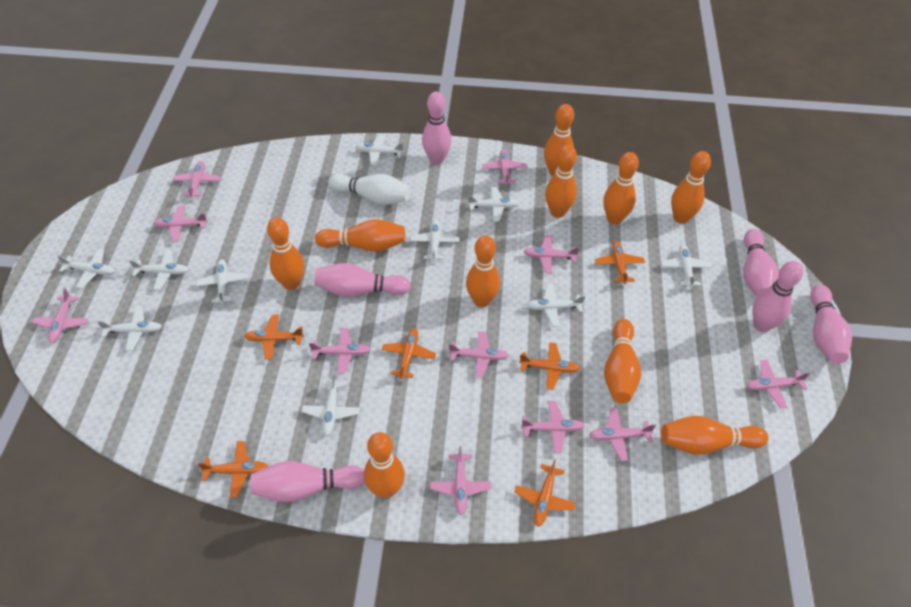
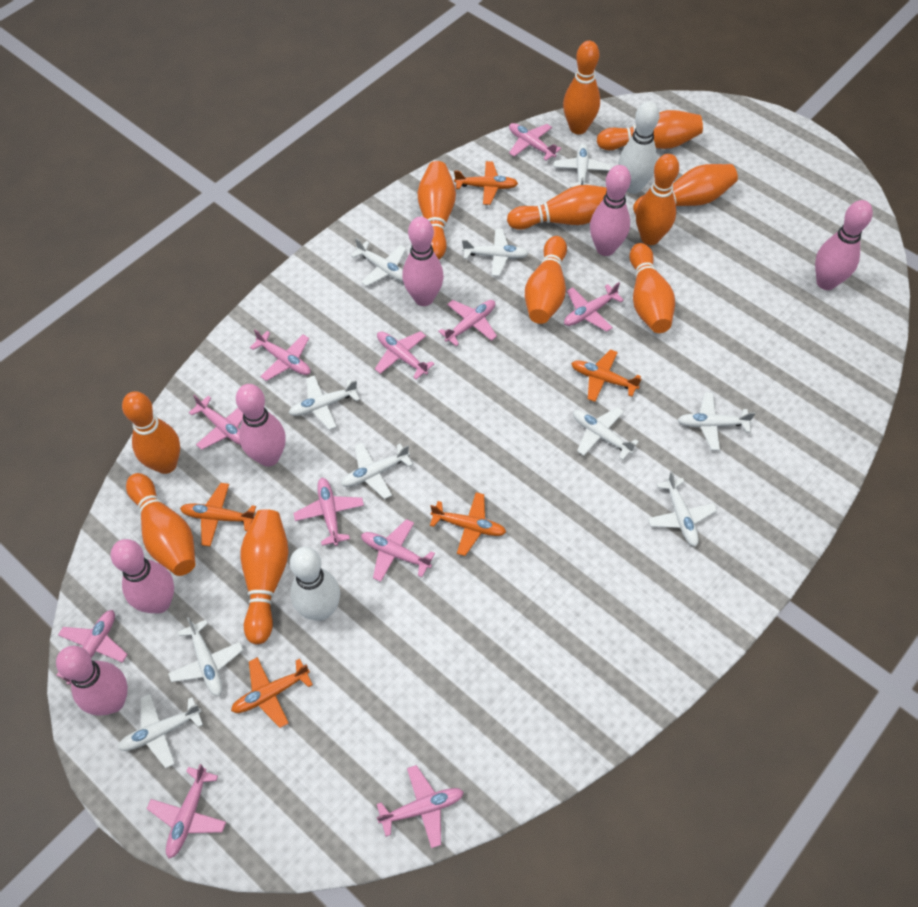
orange bowling pin: 10 -> 11
orange plane: 6 -> 5
white bowling pin: 1 -> 2

